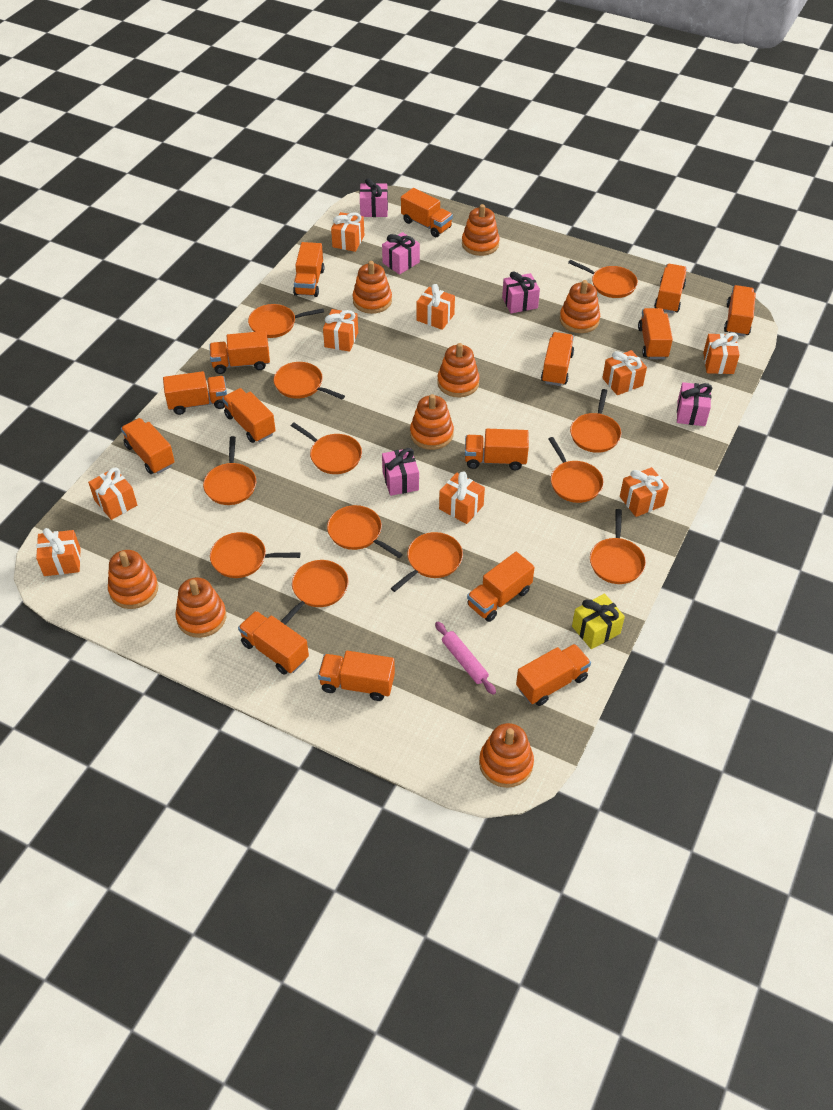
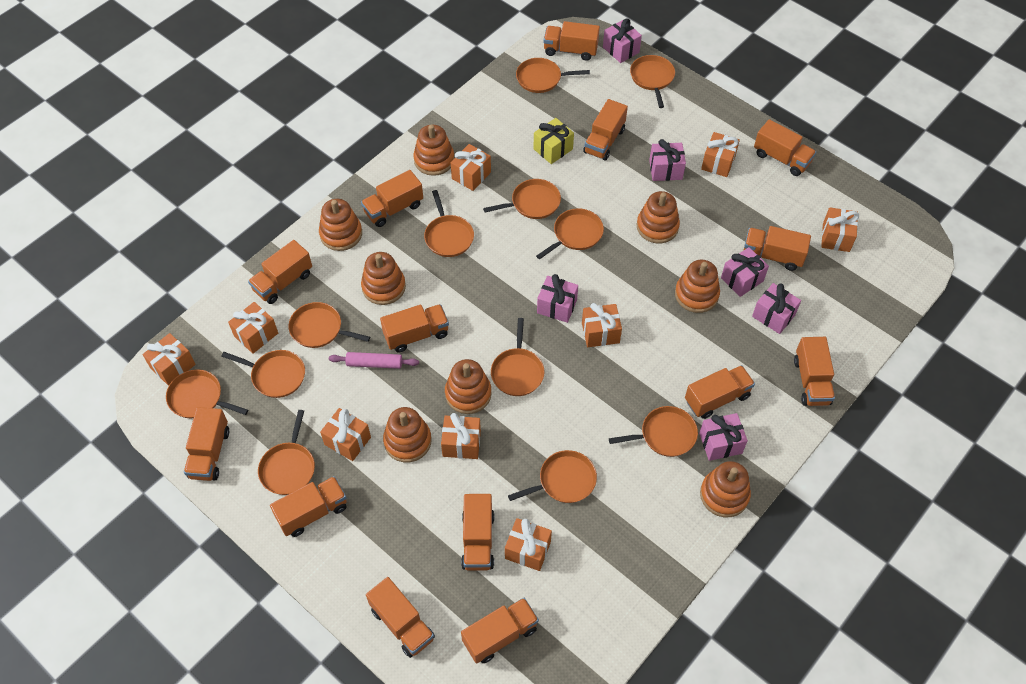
orange truck: 15 -> 14
pink gift: 5 -> 6

